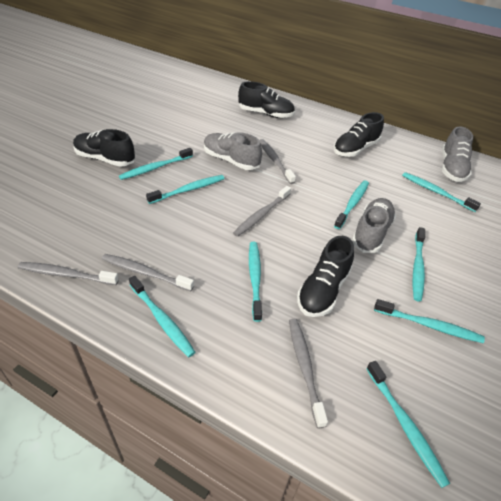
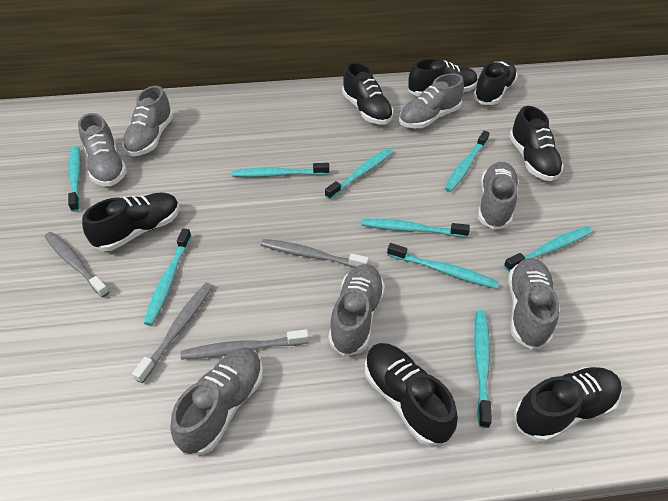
black shoe: 4 -> 7
grey shoe: 3 -> 7
grey toothbrush: 5 -> 4

